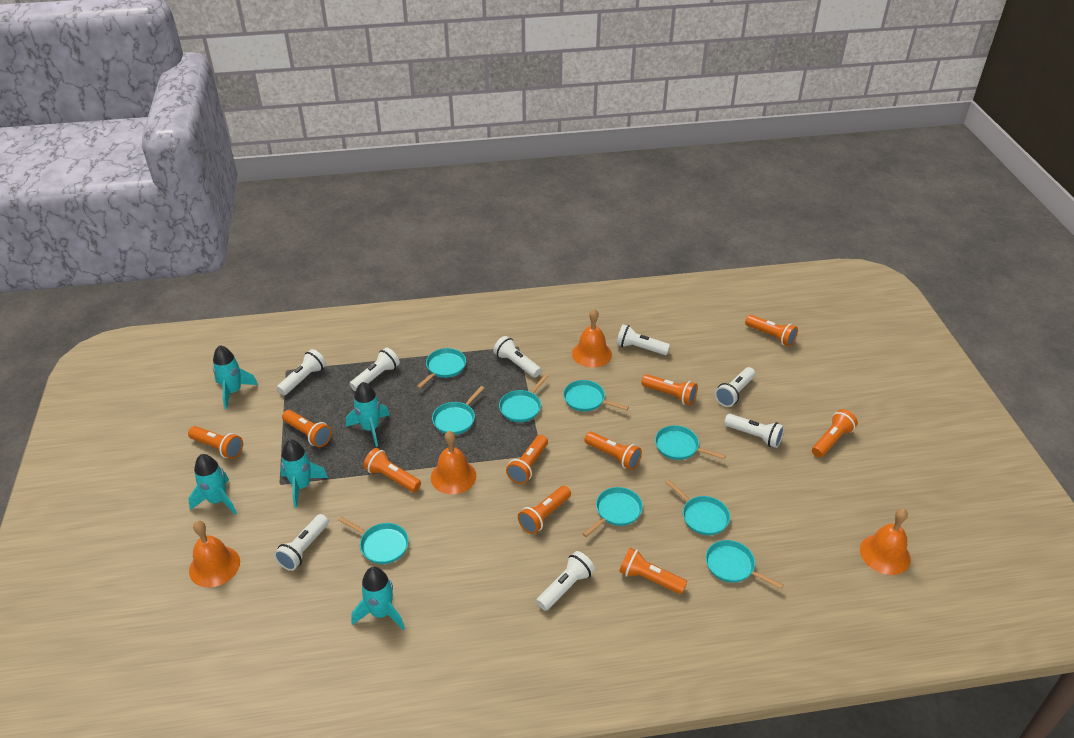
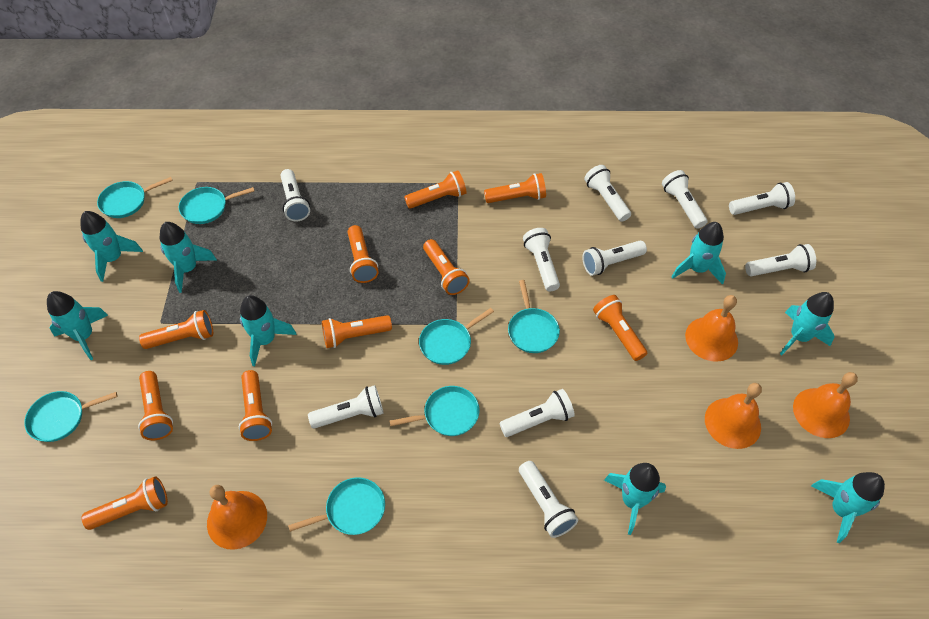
turquoise pan: 9 -> 7
turquoise rocket: 5 -> 8
white flashlight: 8 -> 10

